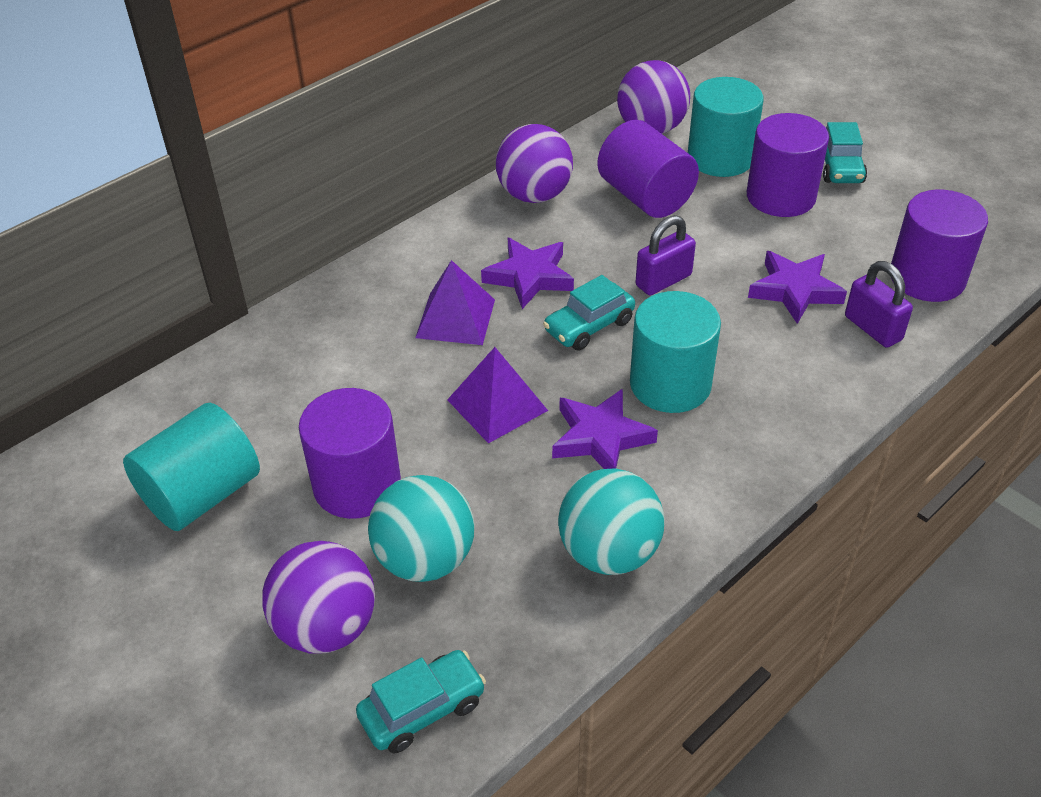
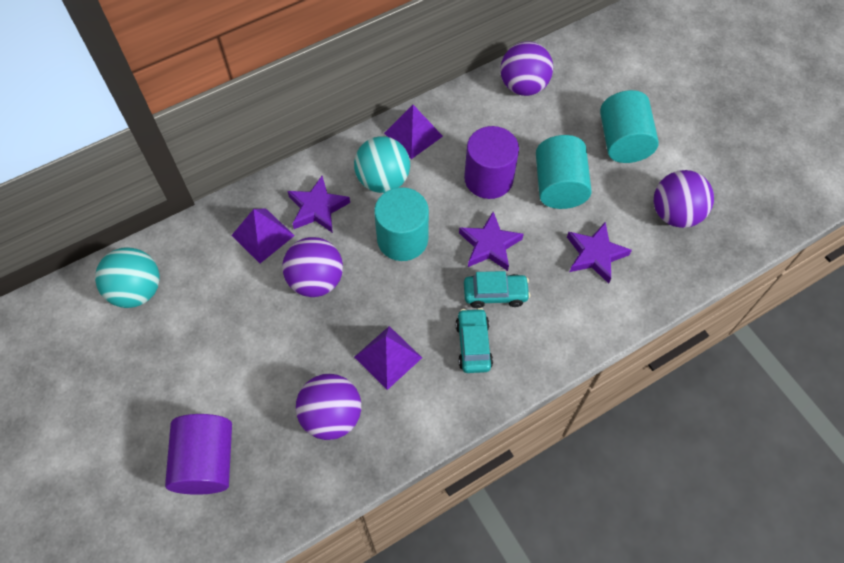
purple ball: 3 -> 4
purple cylinder: 4 -> 2
purple padlock: 2 -> 0
purple pyramid: 2 -> 3
turquoise car: 3 -> 2

